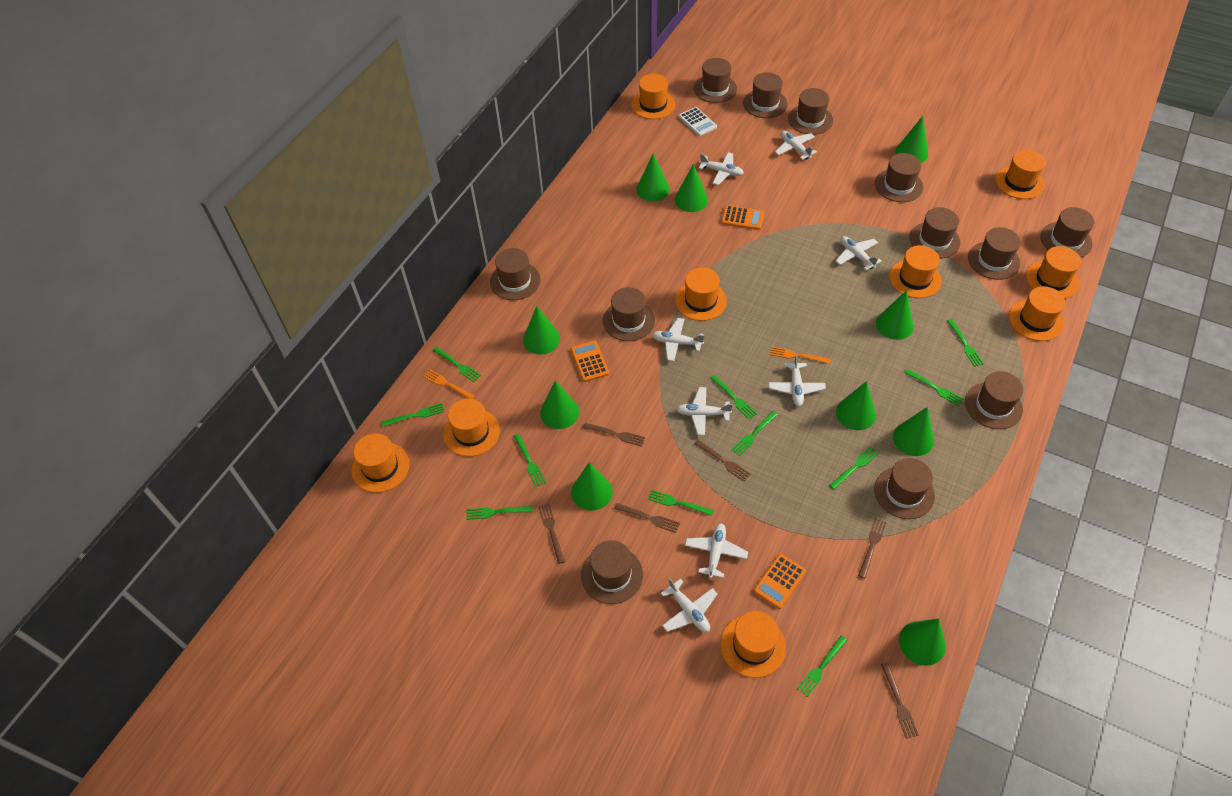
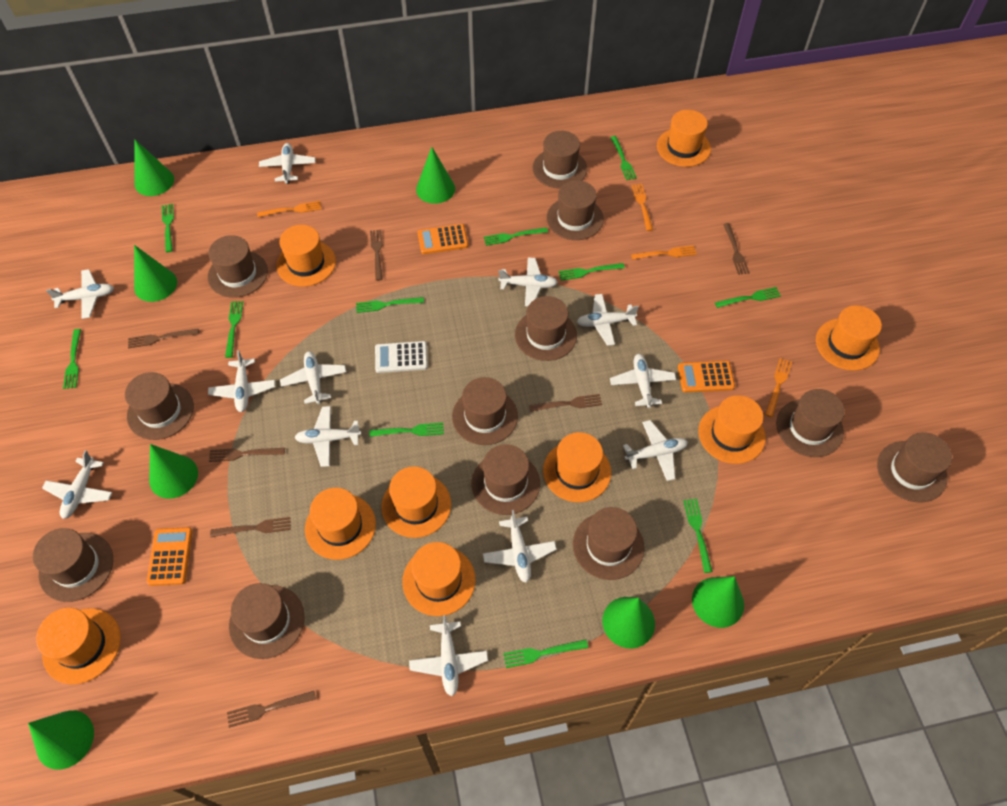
brown fork: 6 -> 7
green cone: 10 -> 7
orange fork: 2 -> 4
white plane: 8 -> 12

